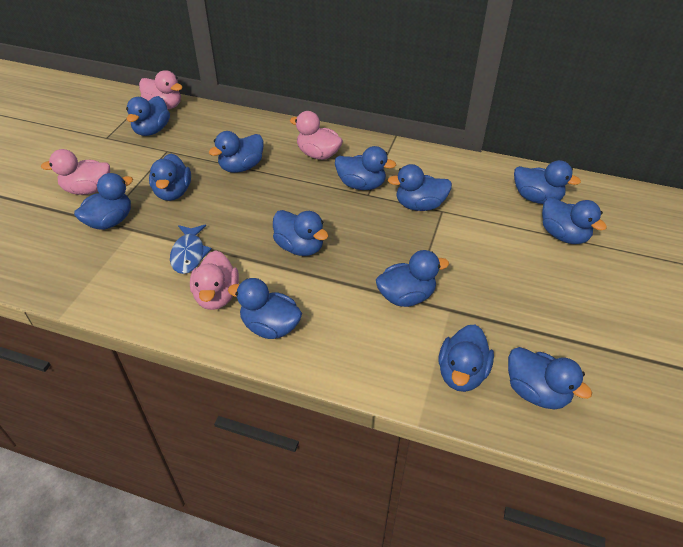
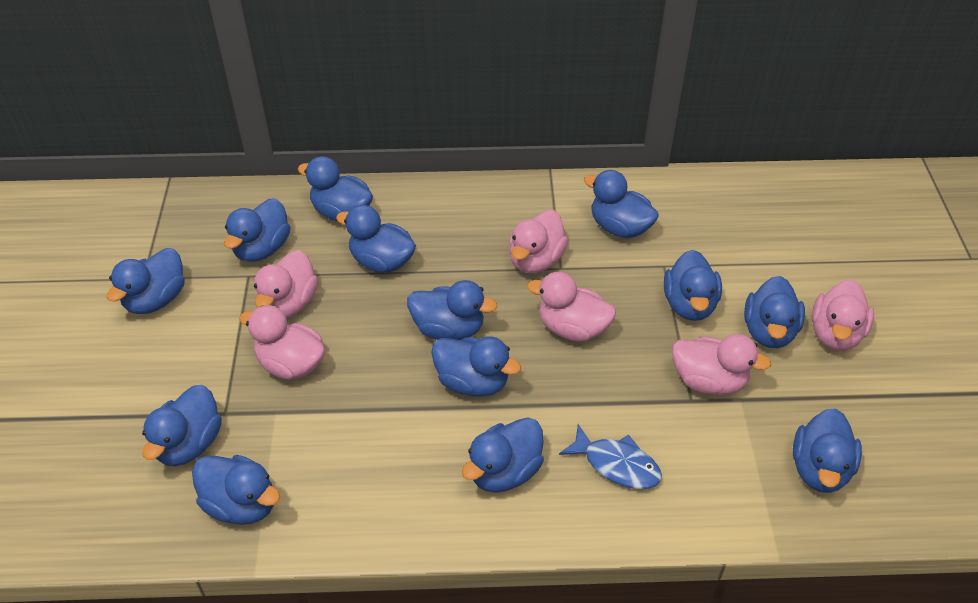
pink duck: 4 -> 6

